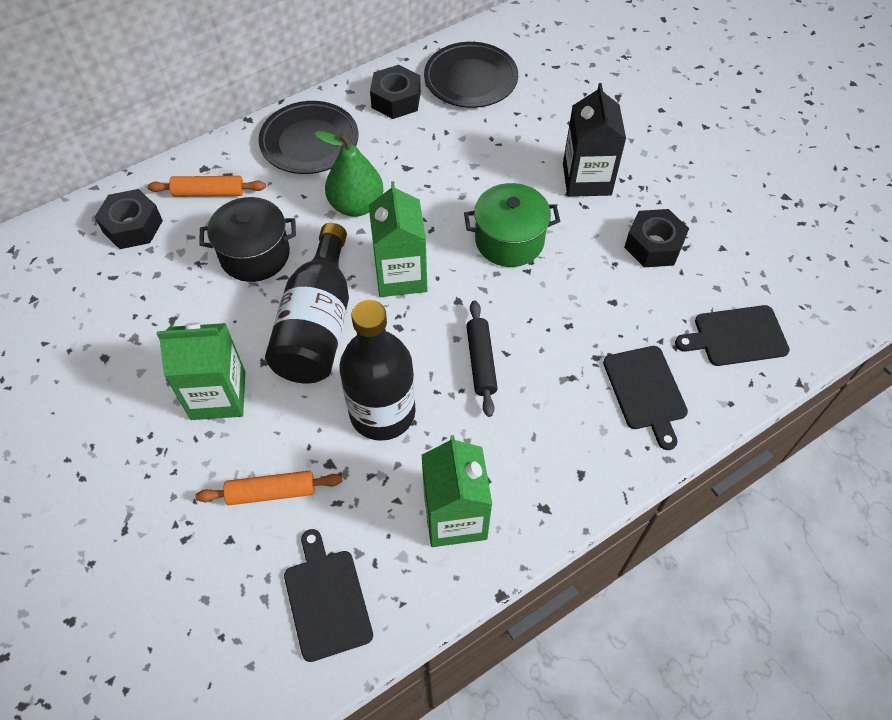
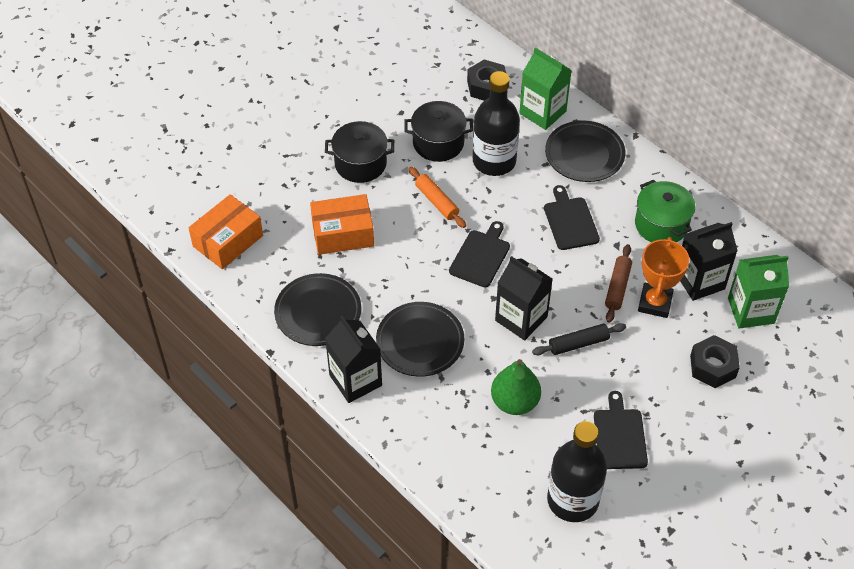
black carton: 1 -> 3
black nut: 3 -> 2
black plate: 2 -> 3
black pot: 1 -> 2
brown rolling pin: 0 -> 1
green carton: 3 -> 2
orange box: 0 -> 2
orange rolling pin: 2 -> 1
orange trophy: 0 -> 1

